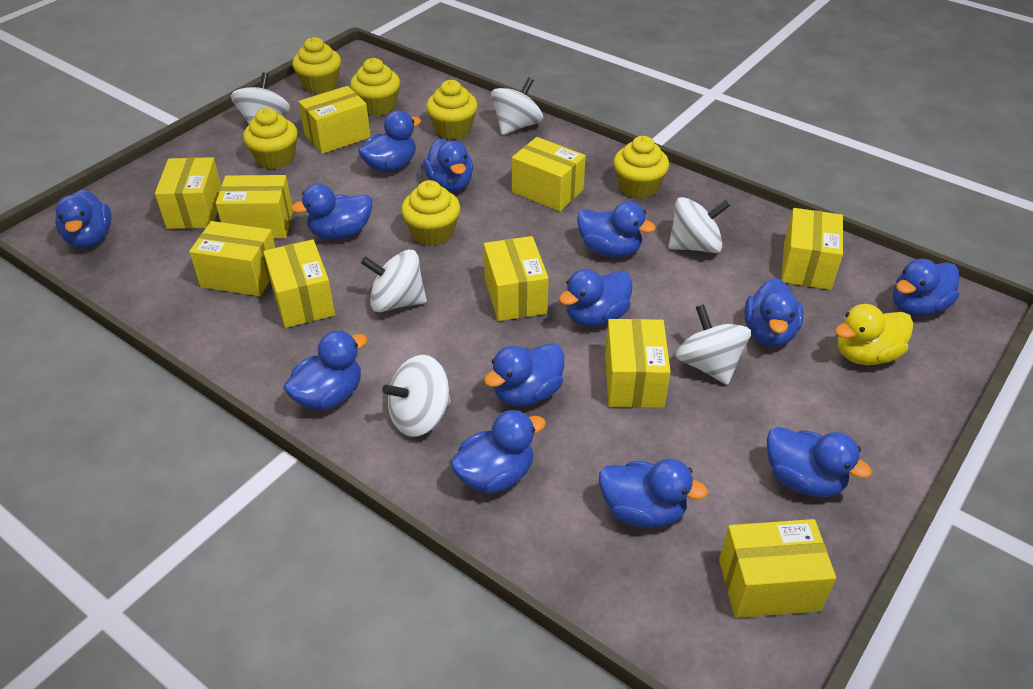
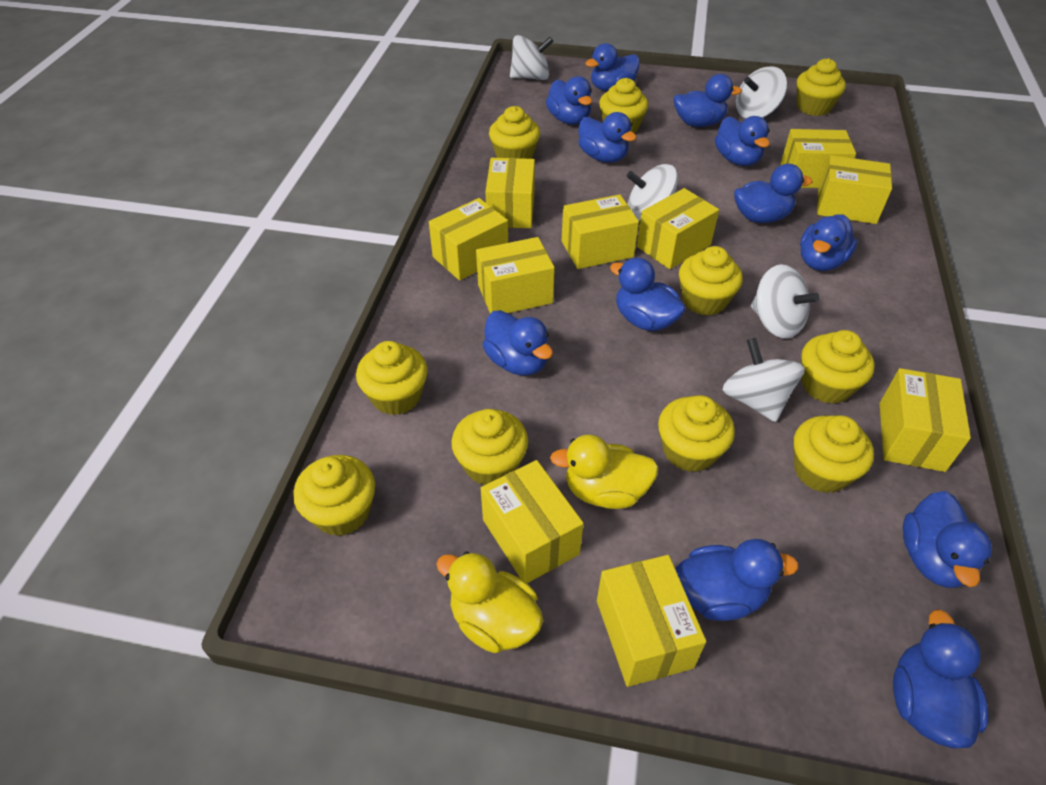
blue duck: 13 -> 12
white spinning top: 6 -> 5
yellow cupcake: 6 -> 10
yellow duck: 1 -> 2

